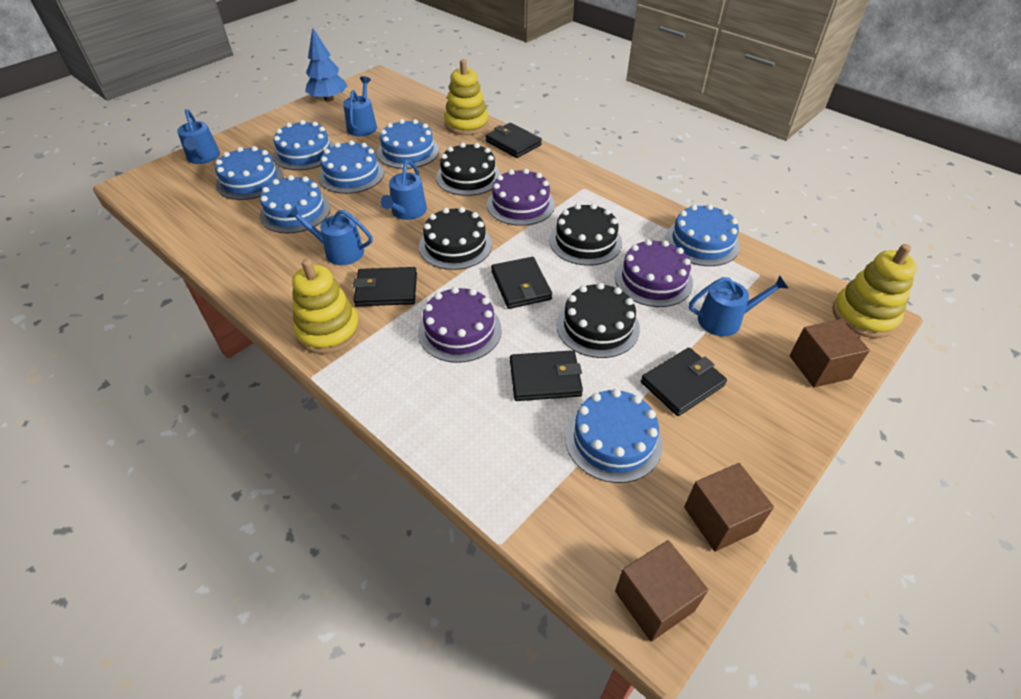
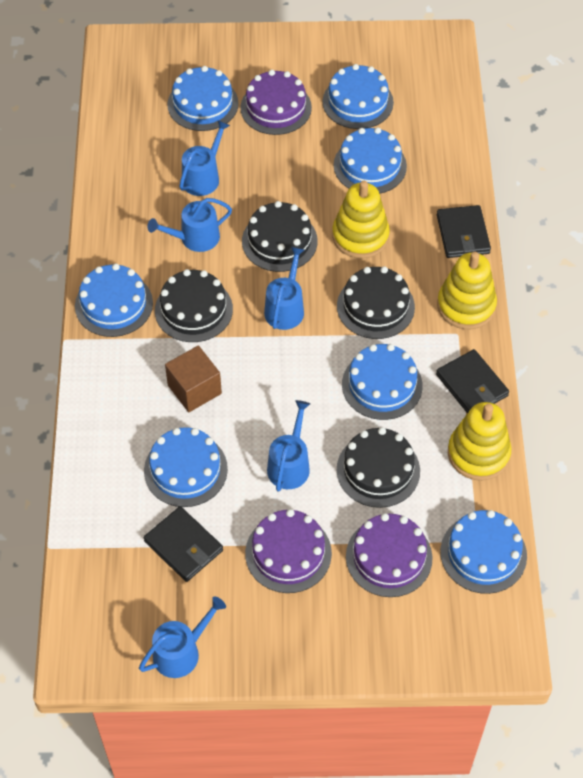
black wallet: 5 -> 3
blue tree: 1 -> 0
brown cube: 3 -> 1

